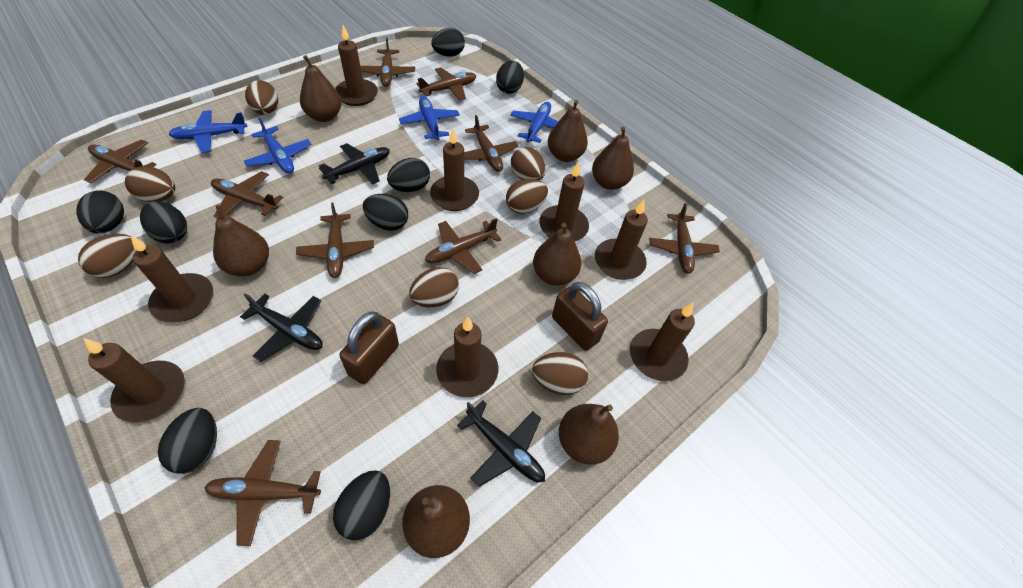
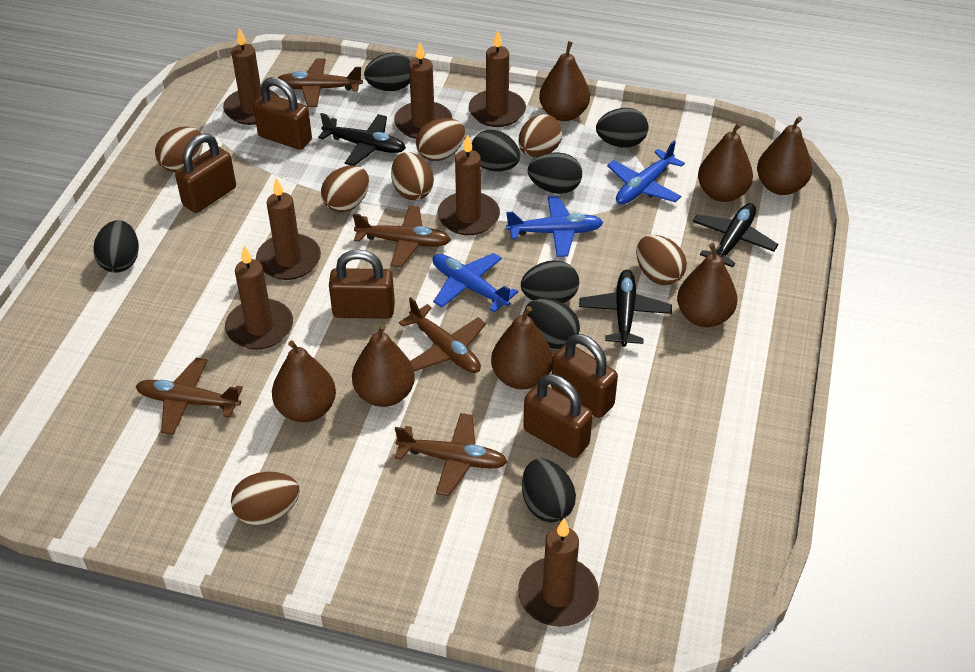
blue plane: 4 -> 3
brown candle: 8 -> 7
brown padlock: 2 -> 5
brown plane: 9 -> 5

